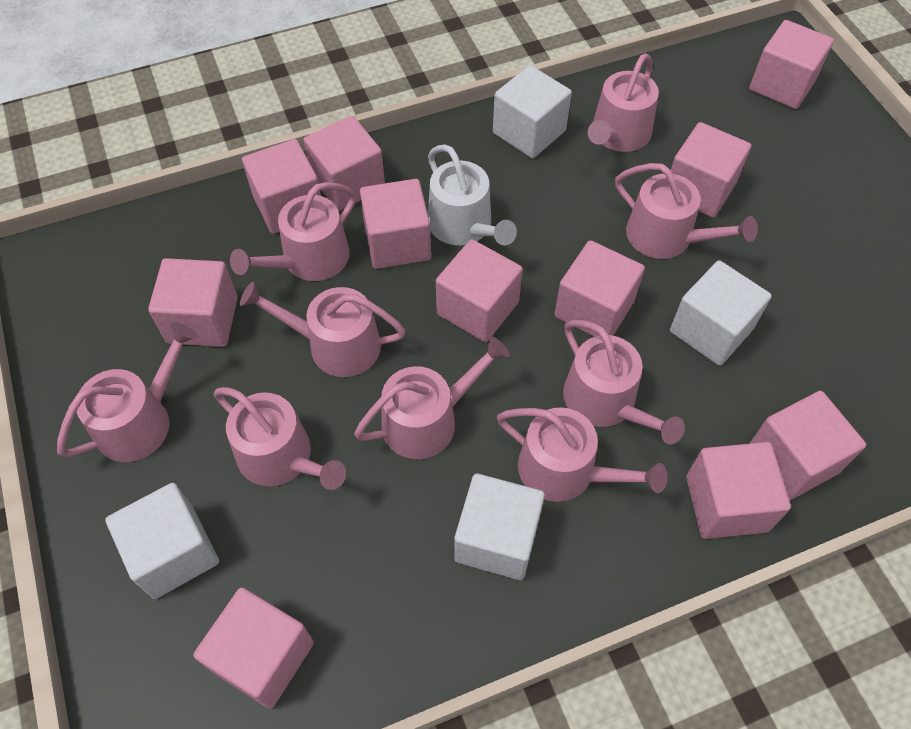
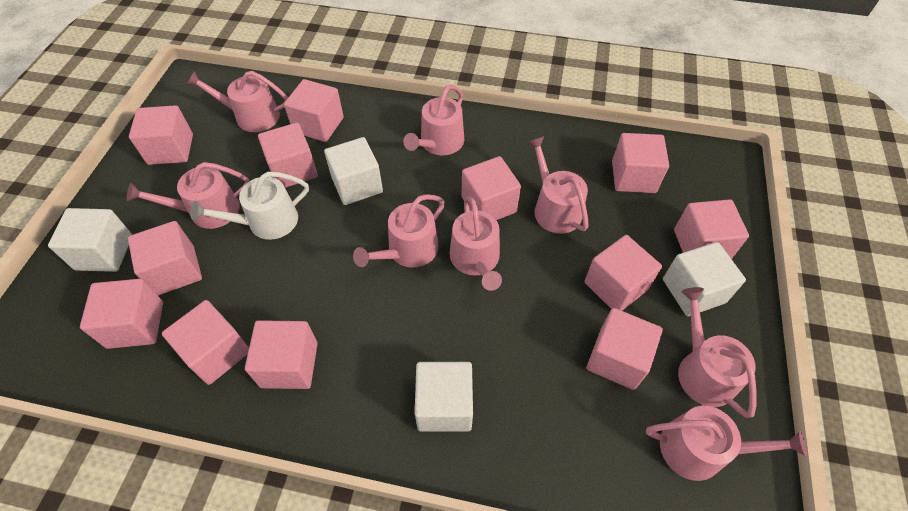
pink cube: 11 -> 12
pink watering can: 9 -> 8

